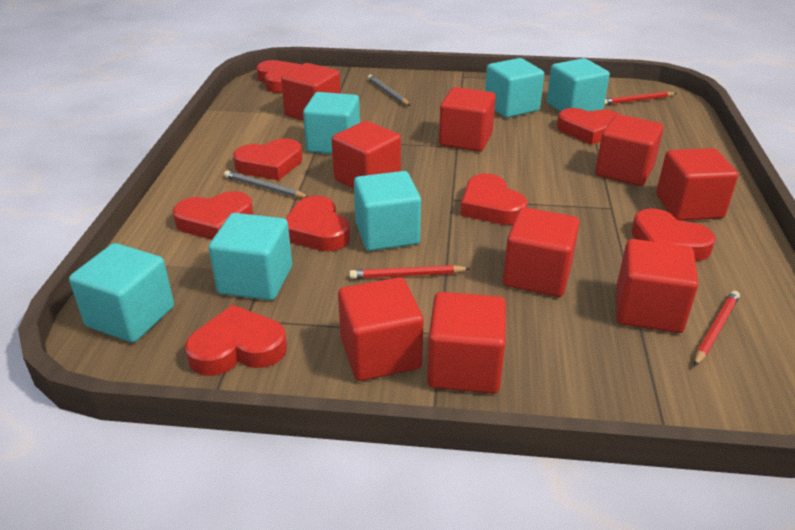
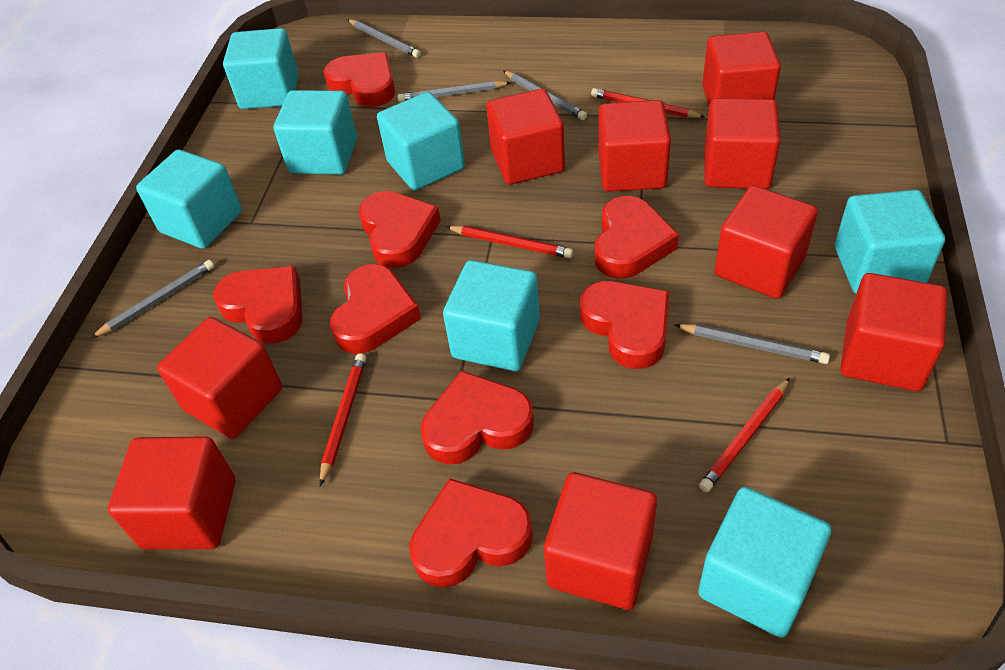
grey pencil: 2 -> 5
red pencil: 3 -> 4
turquoise cube: 6 -> 7

